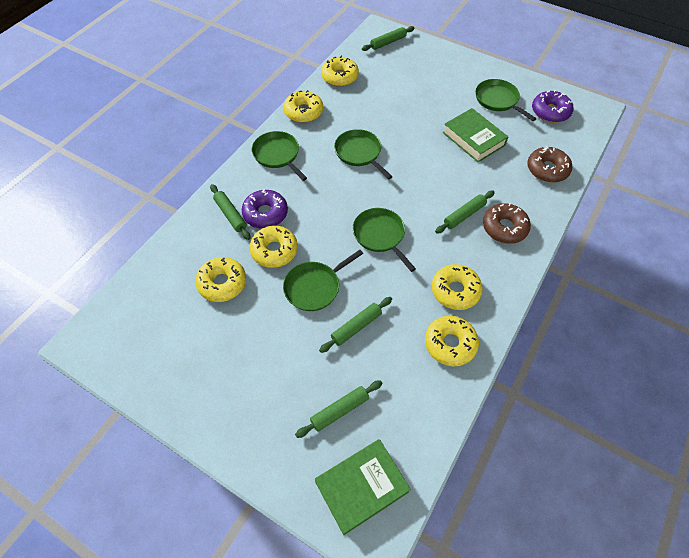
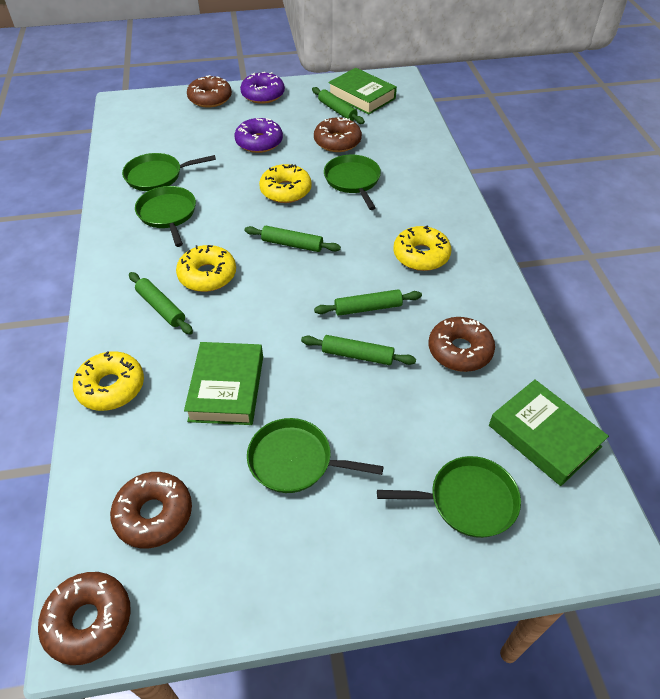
brown donut: 2 -> 5
green book: 2 -> 3
yellow donut: 6 -> 4

